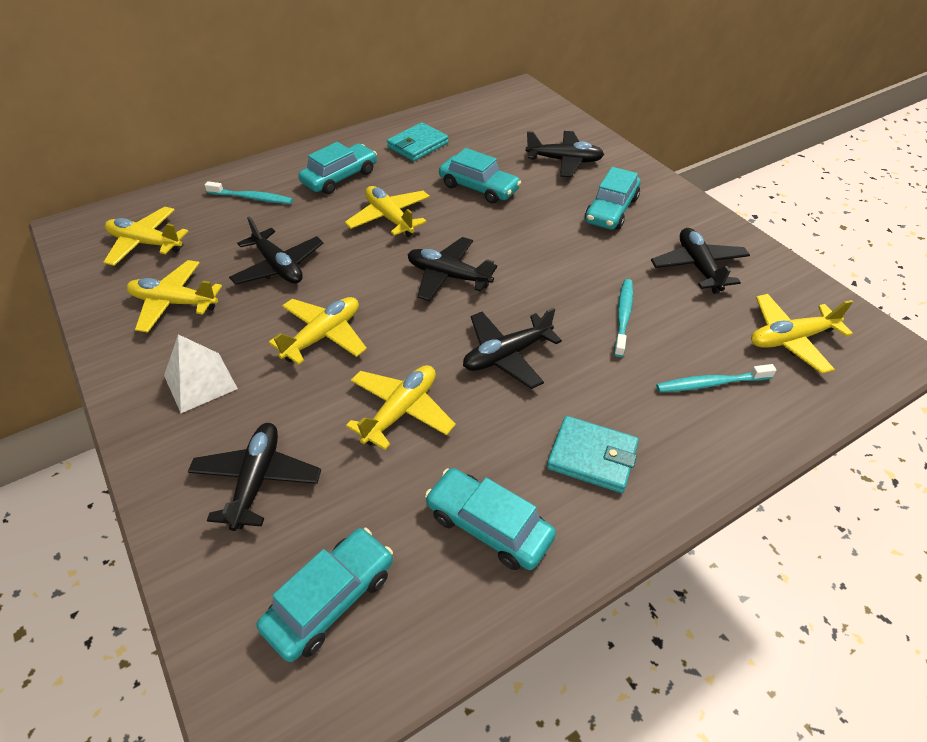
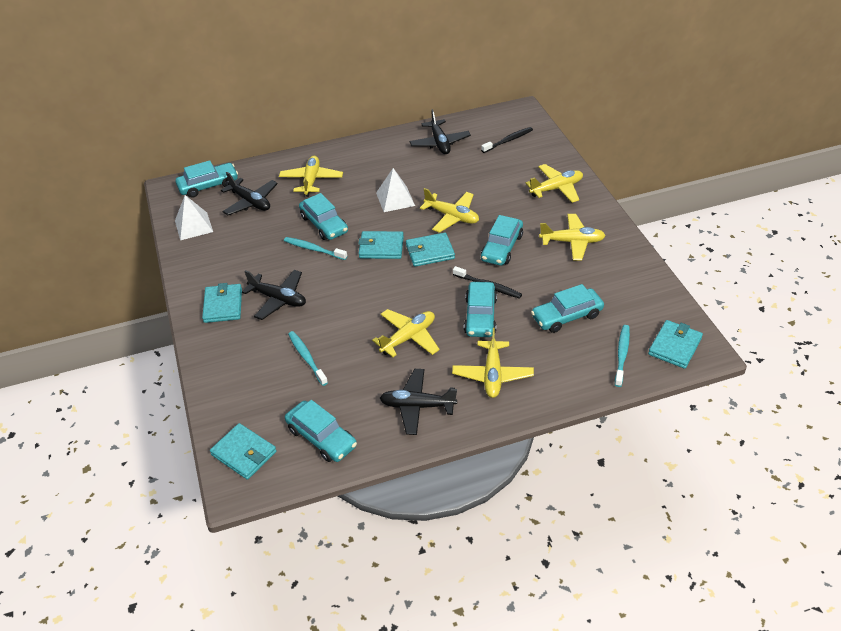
black plane: 6 -> 4
black toothbrush: 0 -> 2
turquoise car: 5 -> 6
turquoise wallet: 2 -> 5
white pyramid: 1 -> 2

